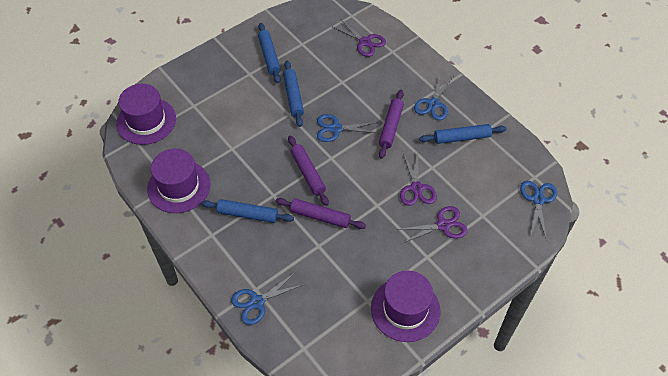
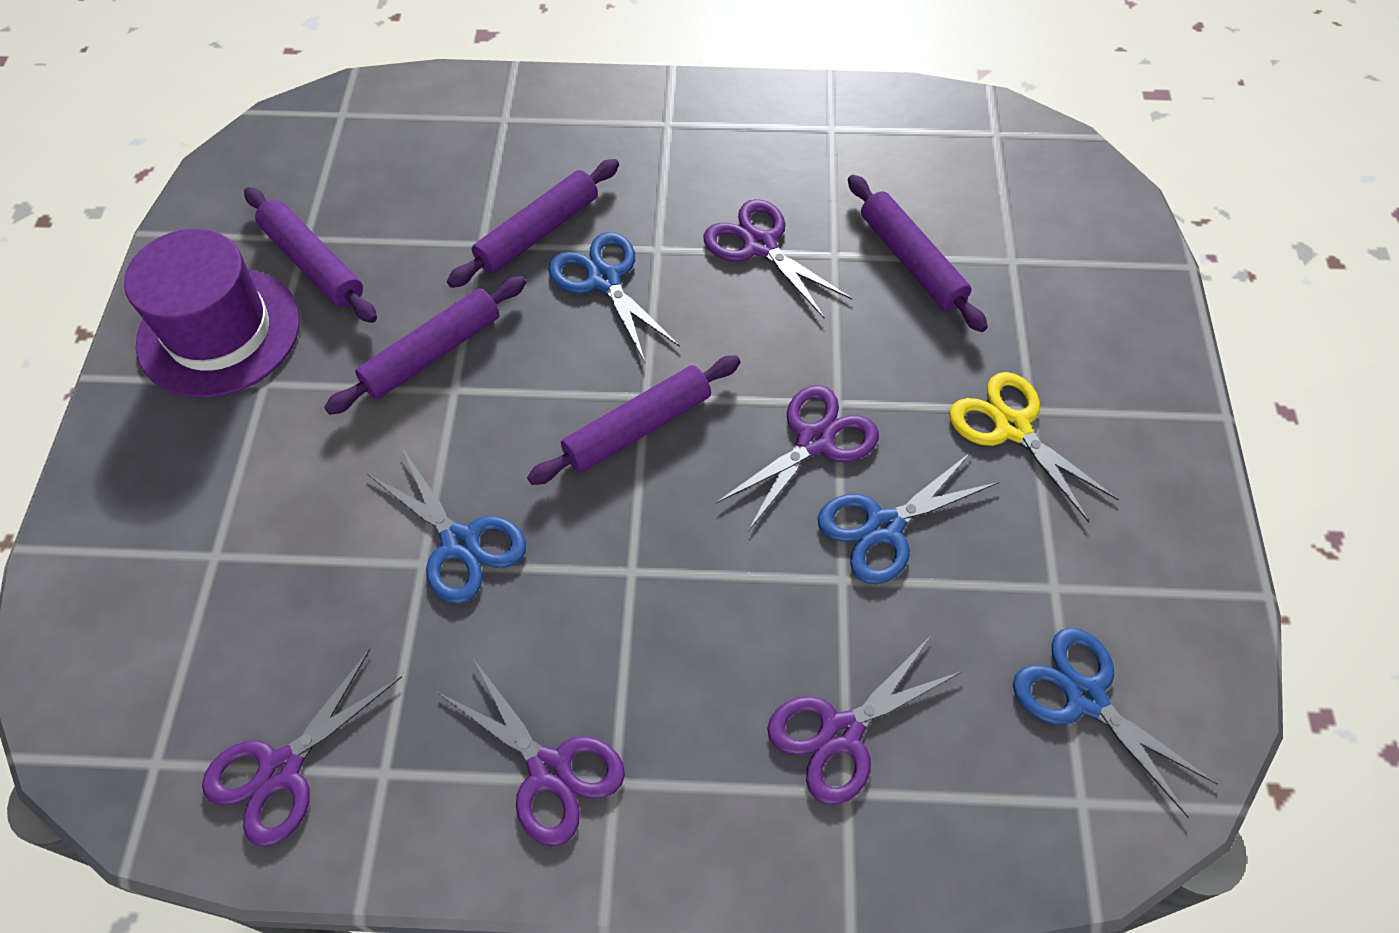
blue rolling pin: 4 -> 0
purple hat: 3 -> 1
purple rolling pin: 3 -> 5
purple scissors: 3 -> 5
yellow scissors: 0 -> 1

